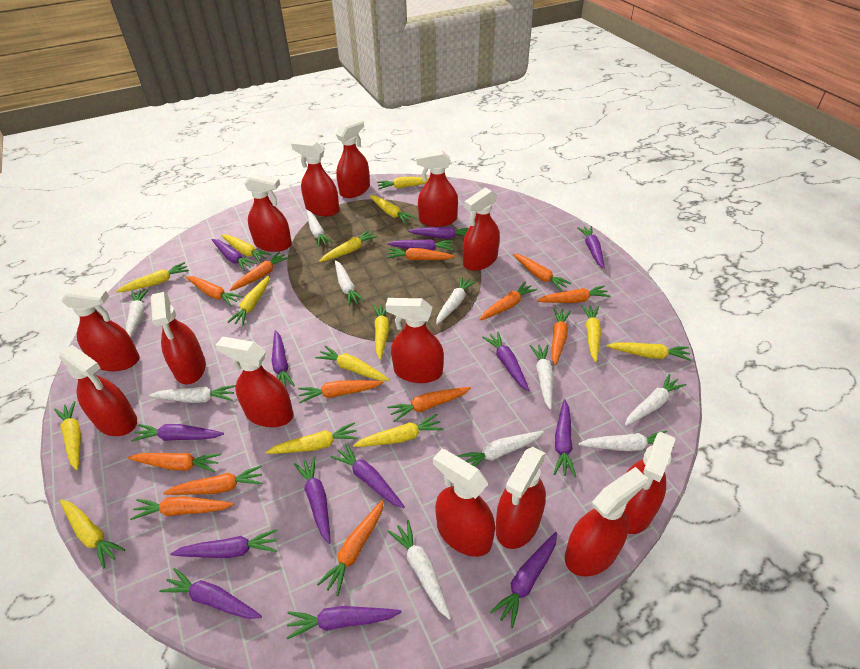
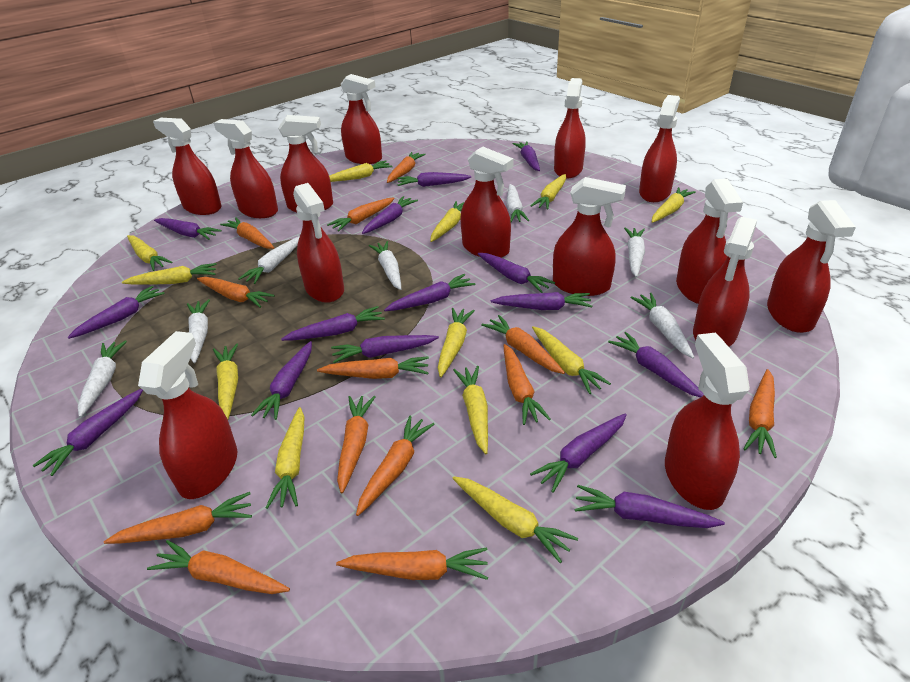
purple carrot: 14 -> 15
white carrot: 10 -> 7
yellow carrot: 14 -> 12

